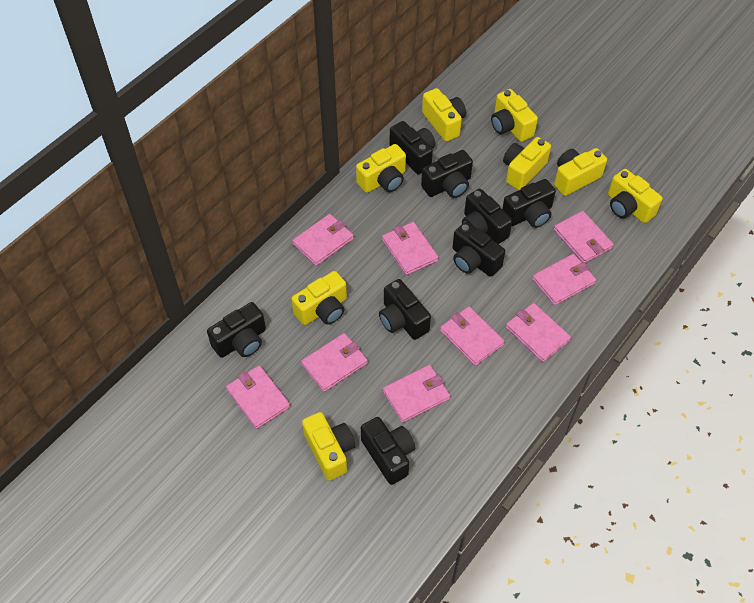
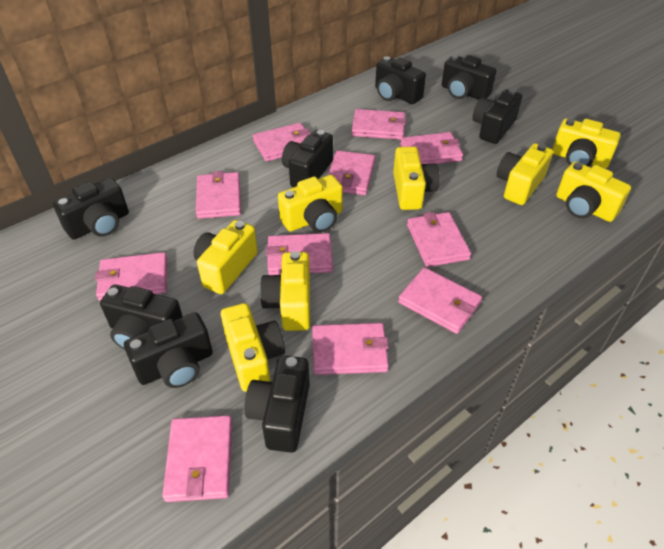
pink wallet: 9 -> 11

